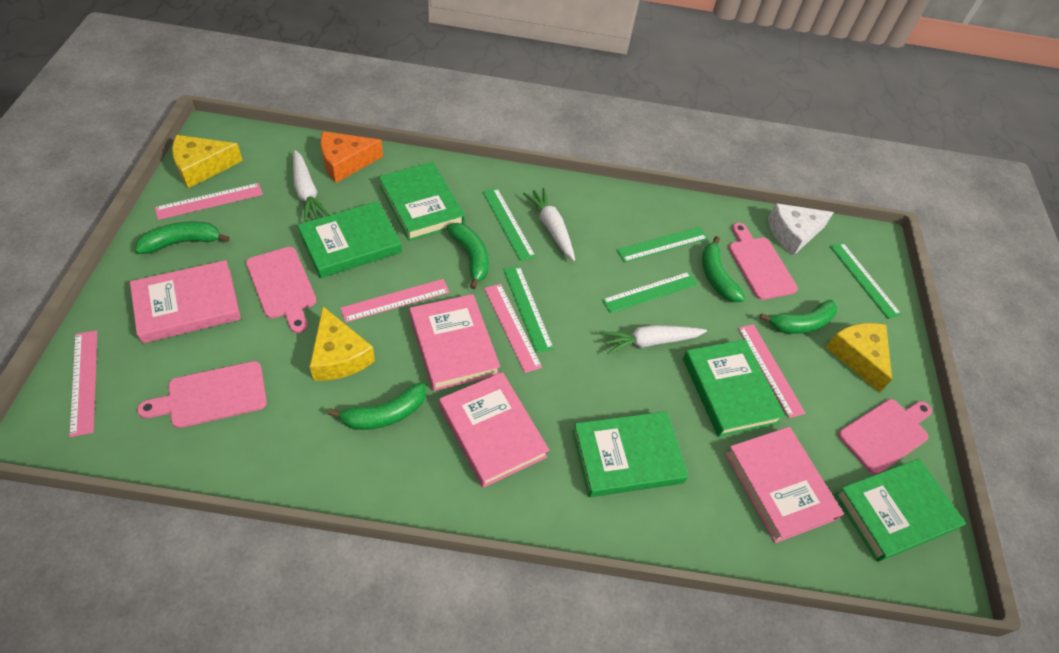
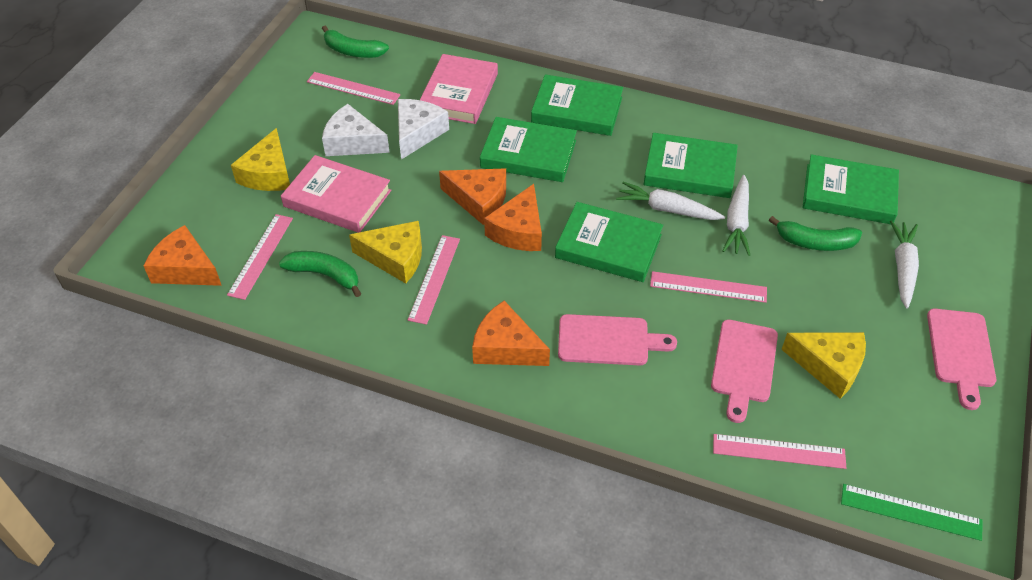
green banana: 5 -> 3
green ruler: 5 -> 1
orange cheese: 1 -> 4
pink book: 4 -> 2
pink cutting board: 4 -> 3
white cheese: 1 -> 2

